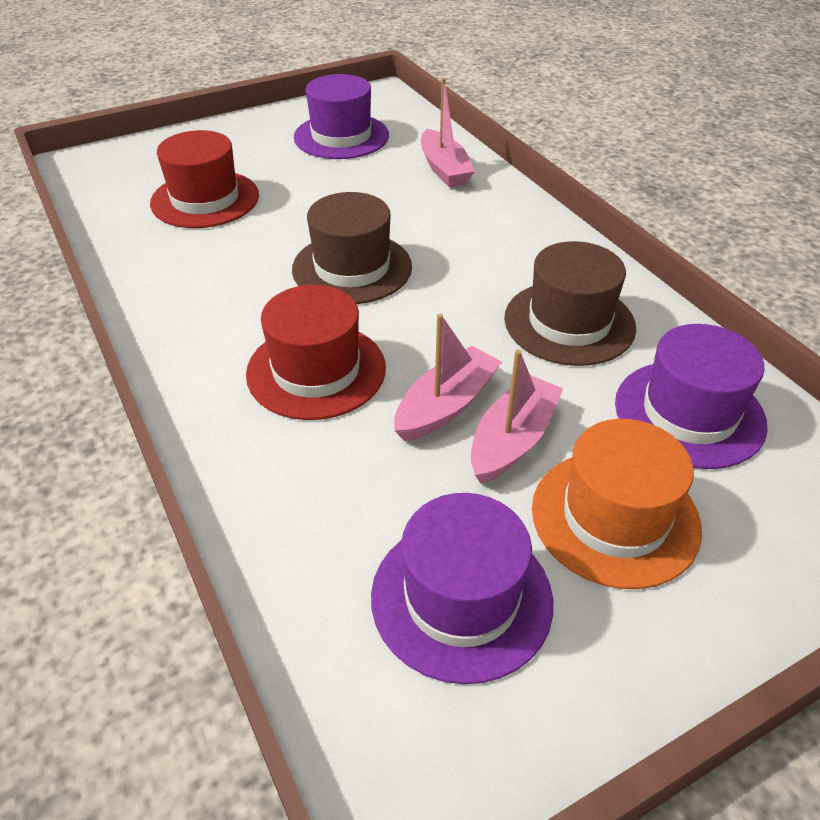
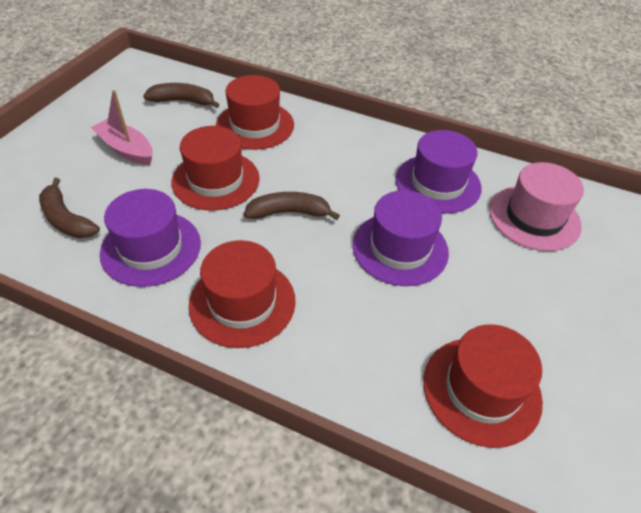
brown banana: 0 -> 3
brown hat: 2 -> 0
orange hat: 1 -> 0
pink boat: 3 -> 1
pink hat: 0 -> 1
red hat: 2 -> 4

